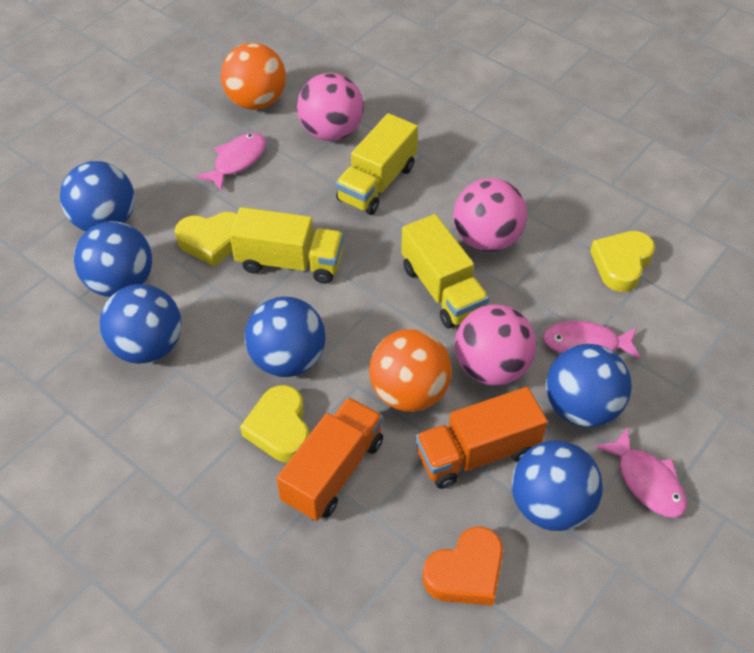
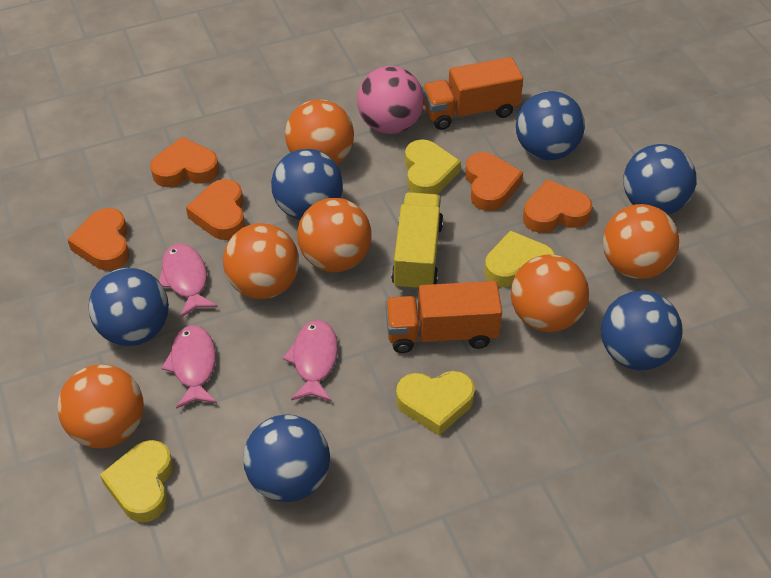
orange ball: 2 -> 6
orange heart: 1 -> 5
pink ball: 3 -> 1
yellow heart: 3 -> 4
yellow truck: 3 -> 1

